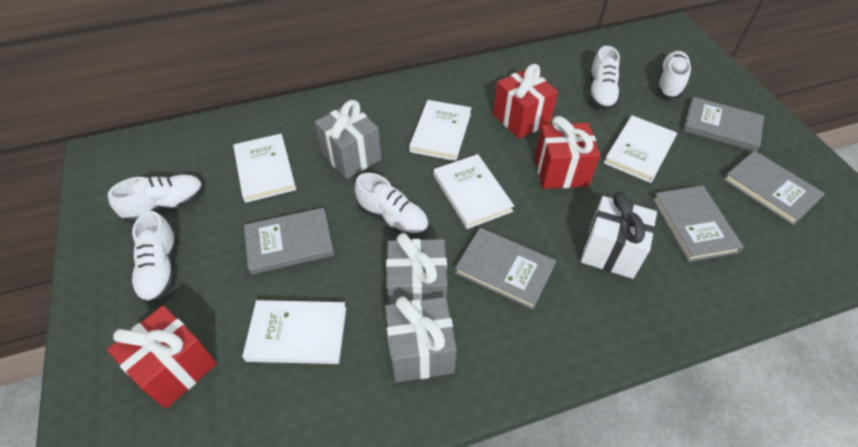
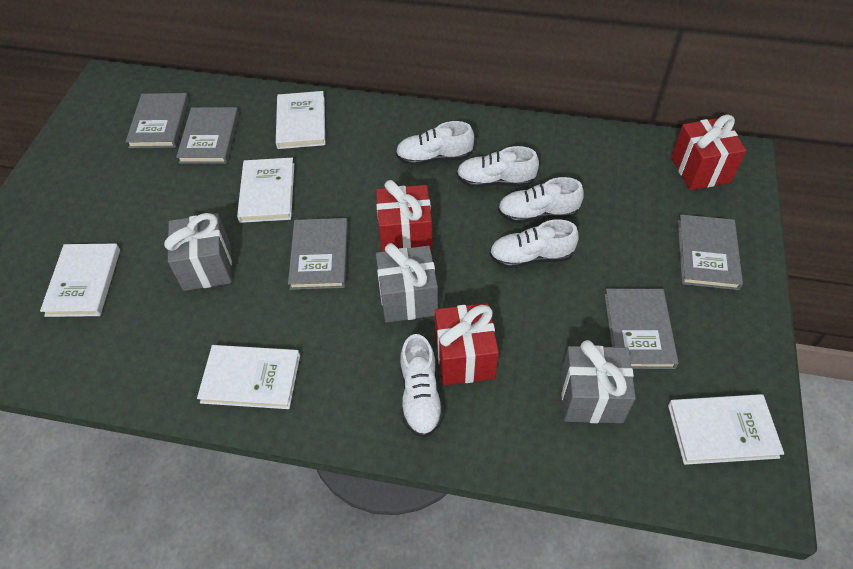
white gift: 1 -> 0

